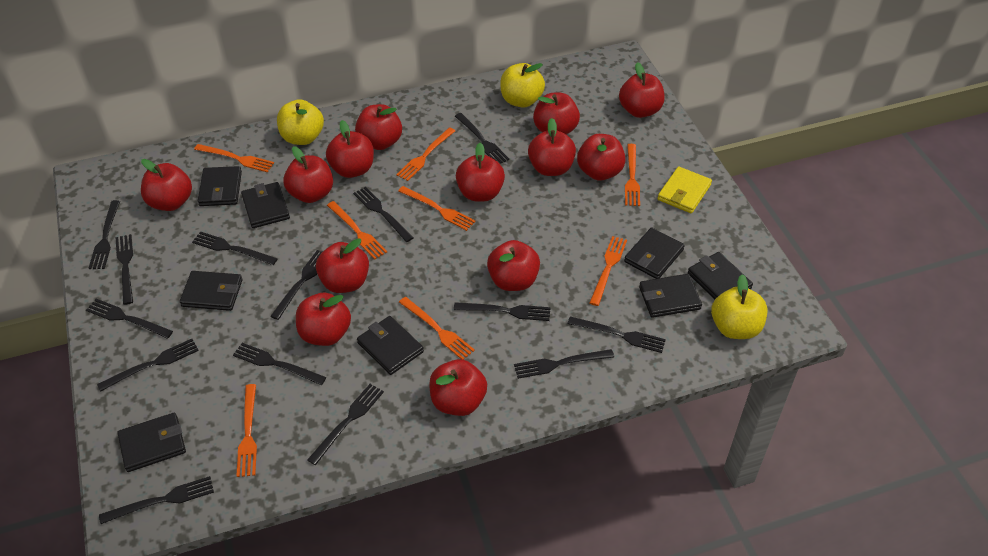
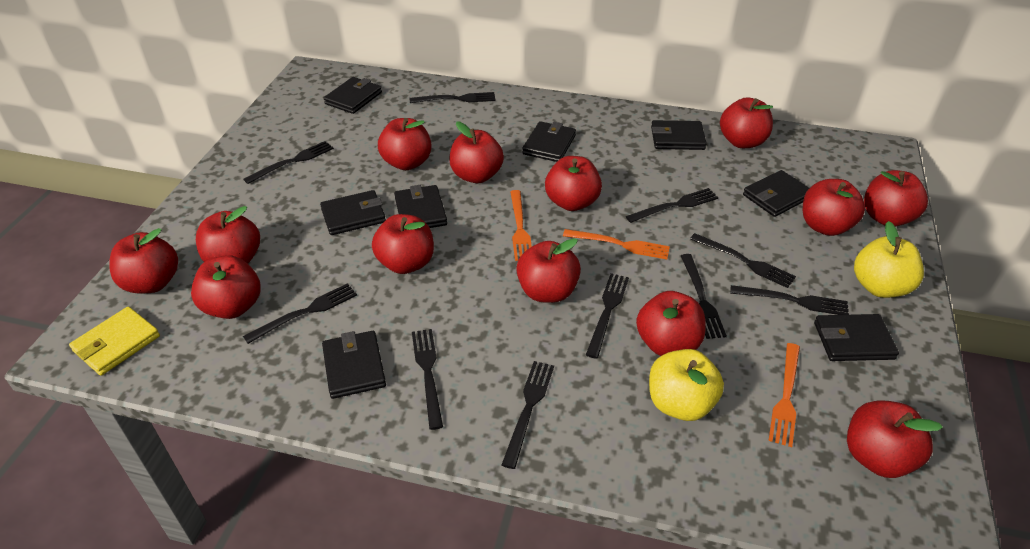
black fork: 14 -> 10
orange fork: 8 -> 3
yellow apple: 3 -> 2

